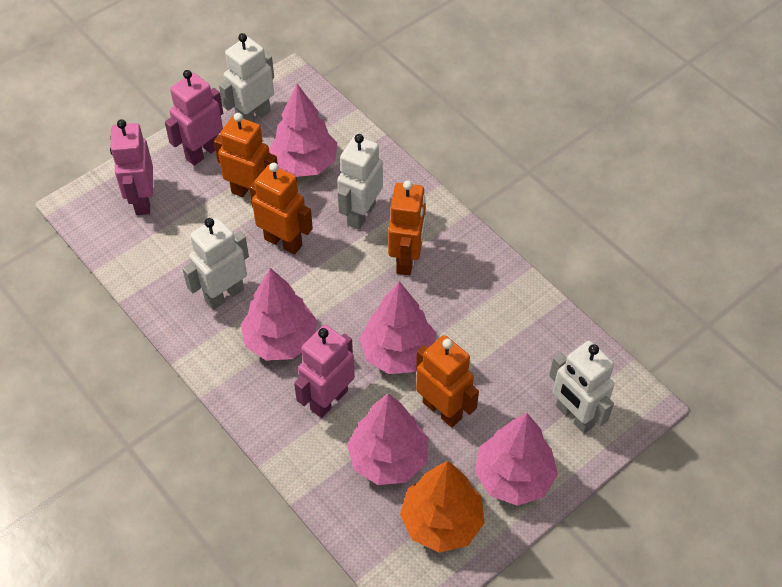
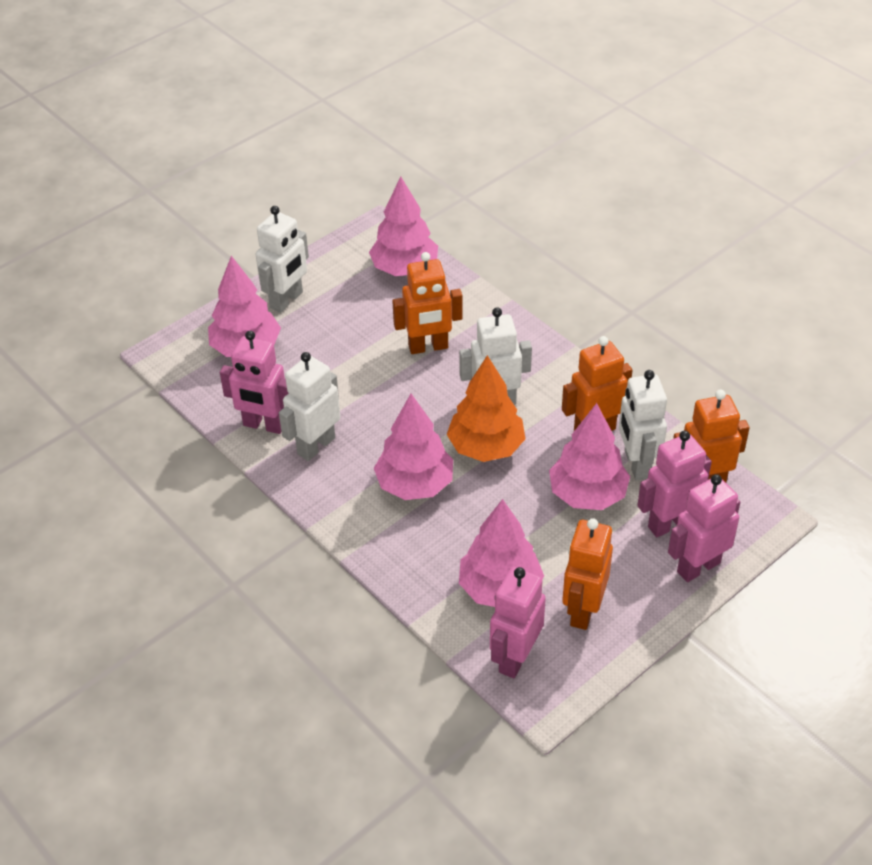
pink robot: 3 -> 4

